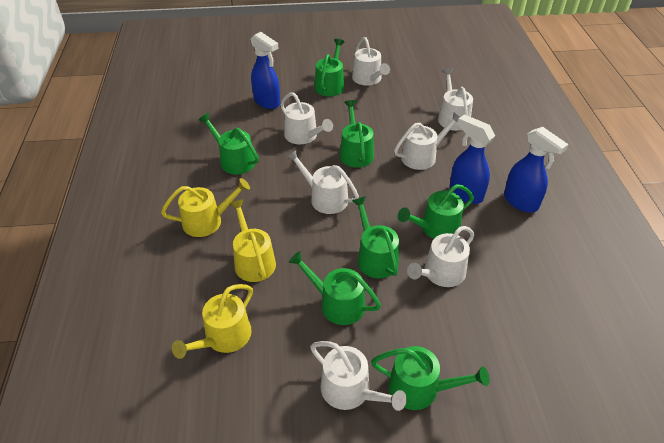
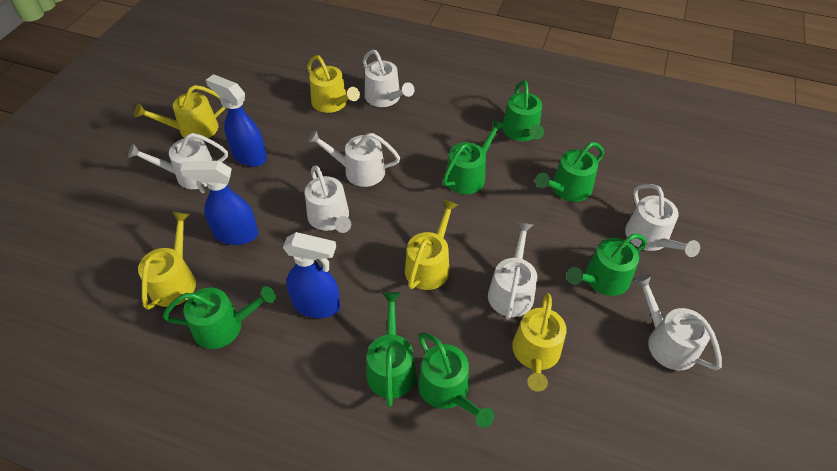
yellow watering can: 3 -> 5

